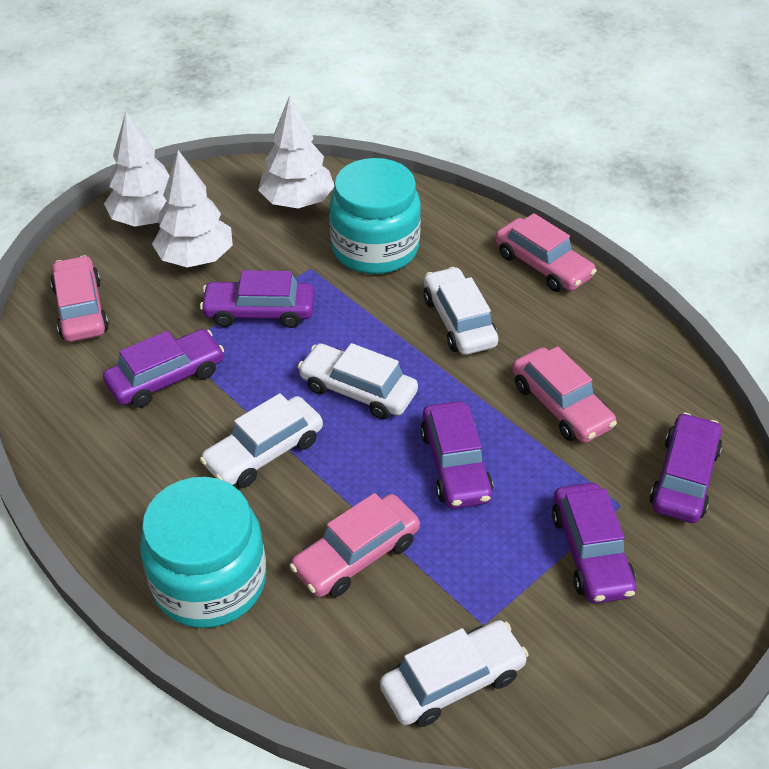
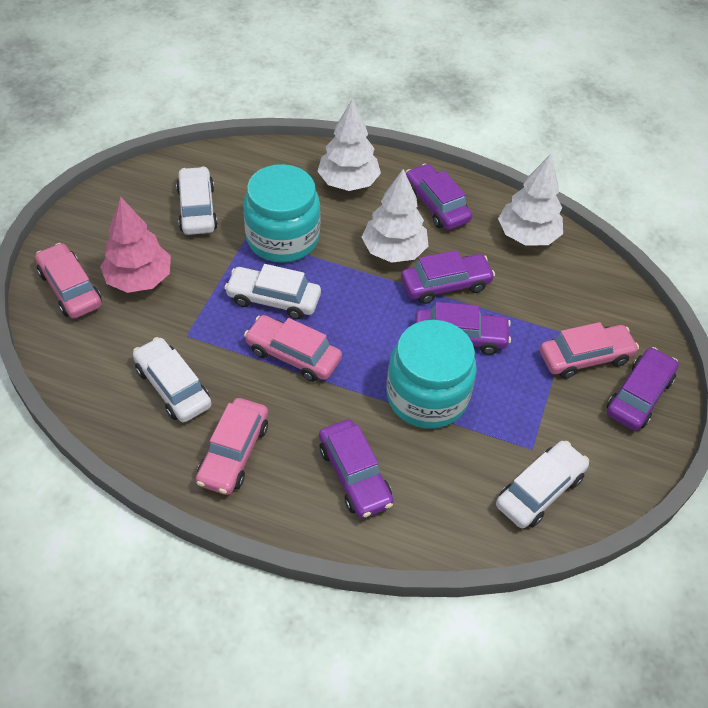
pink tree: 0 -> 1

